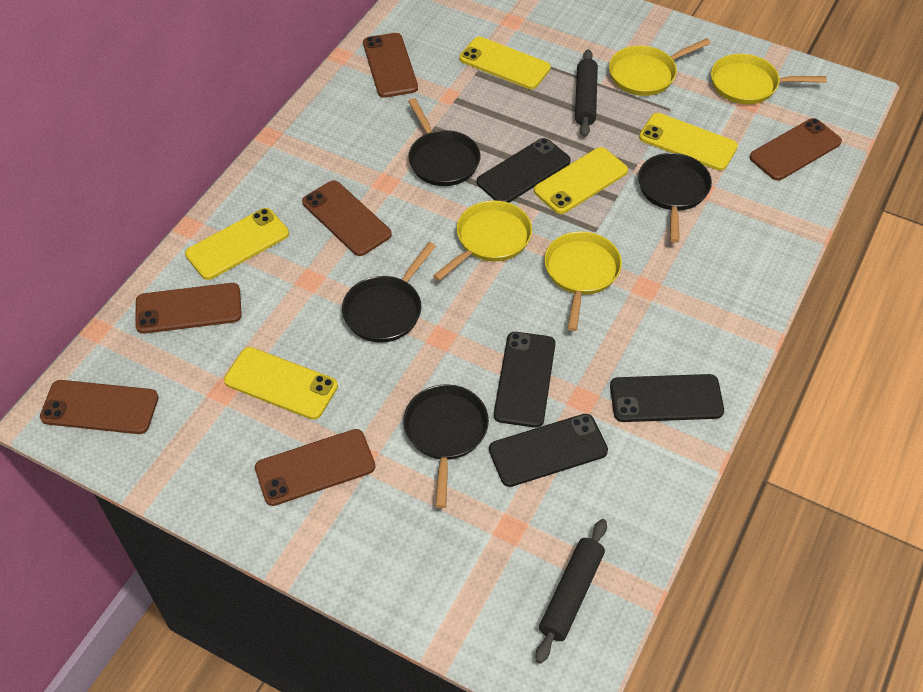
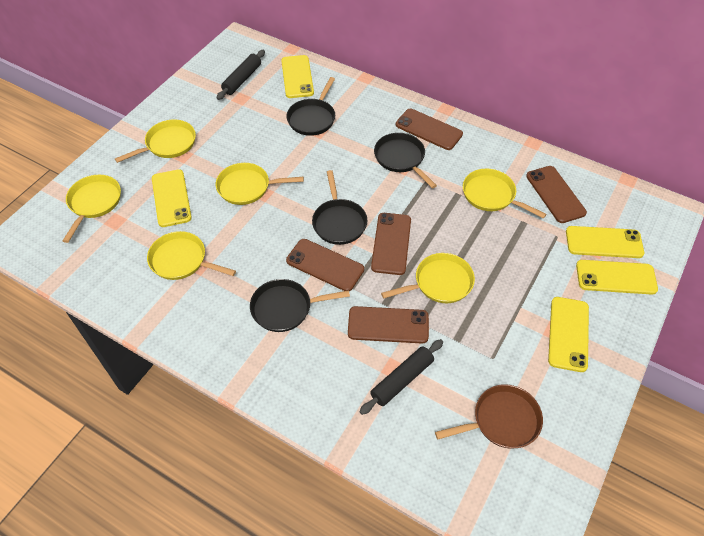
black phone: 4 -> 0
brown pan: 0 -> 1
brown phone: 6 -> 5
yellow pan: 4 -> 6

